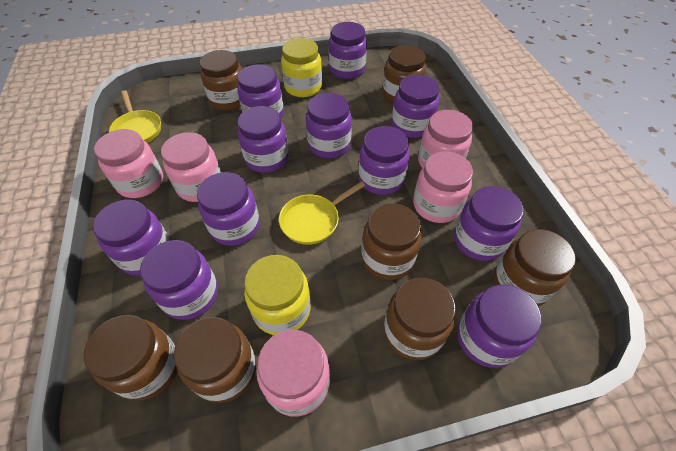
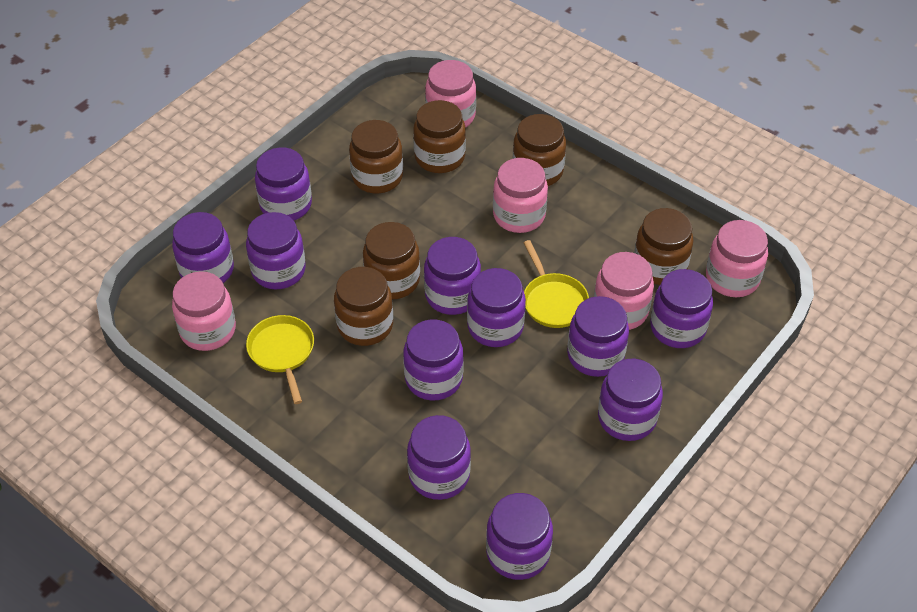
brown jar: 7 -> 6
yellow jar: 2 -> 0

